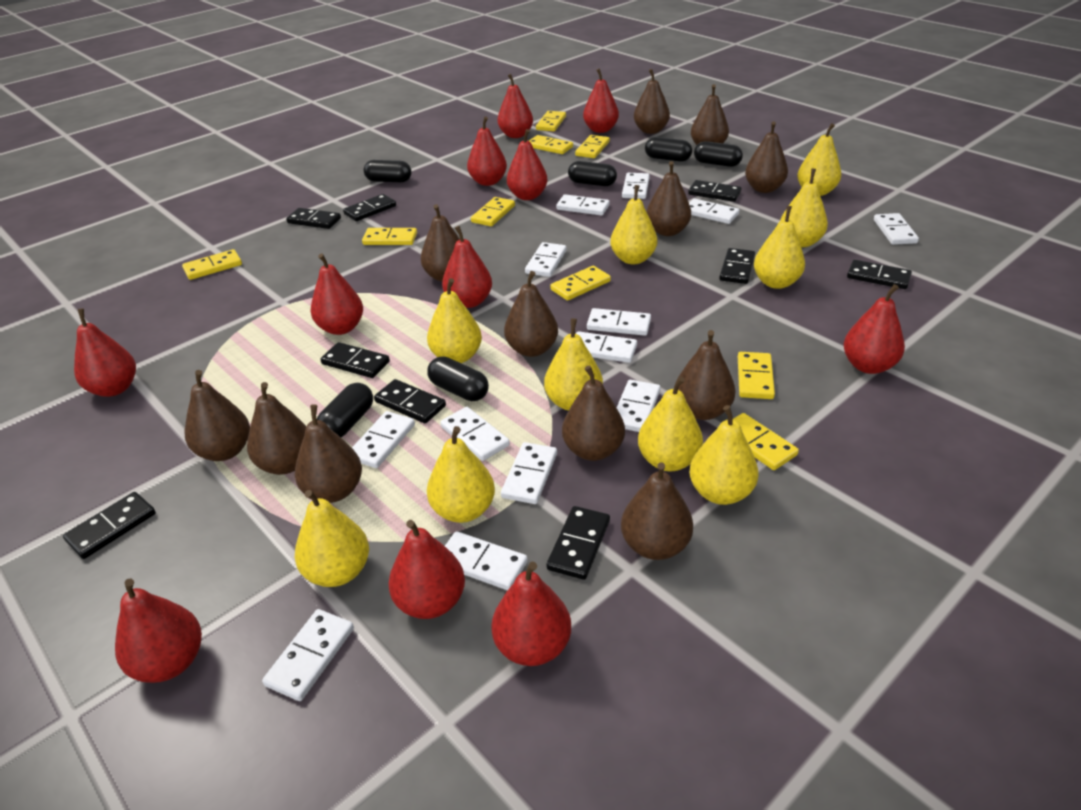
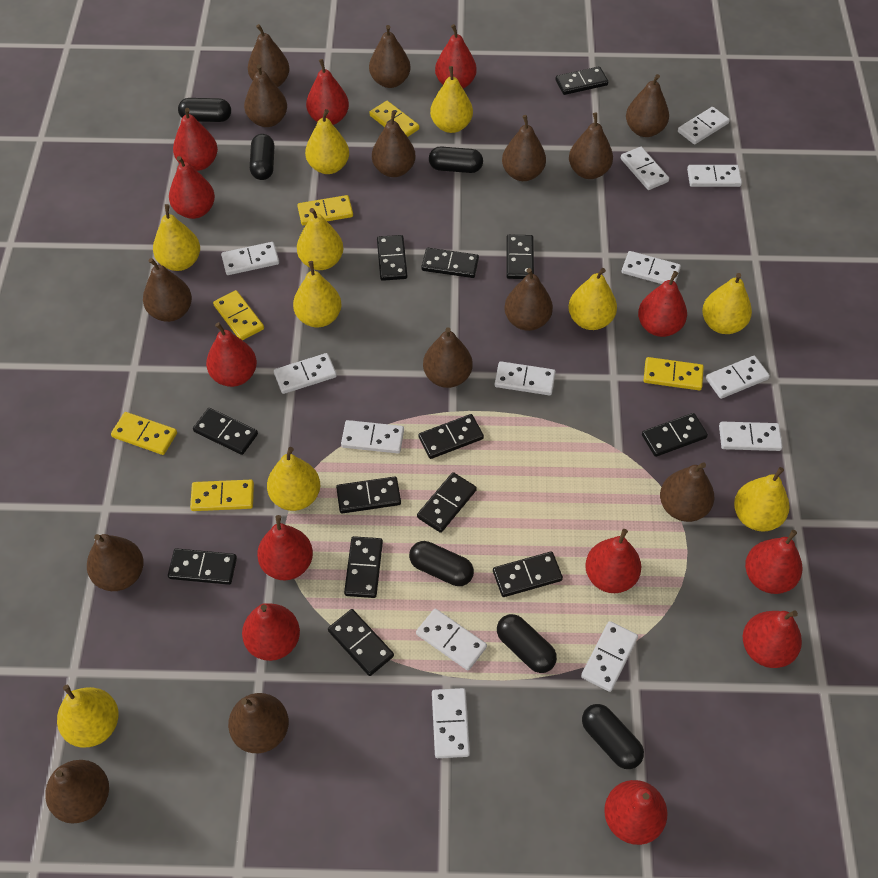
black domino: 9 -> 13
brown pear: 12 -> 14
red pear: 11 -> 12
yellow domino: 9 -> 6

